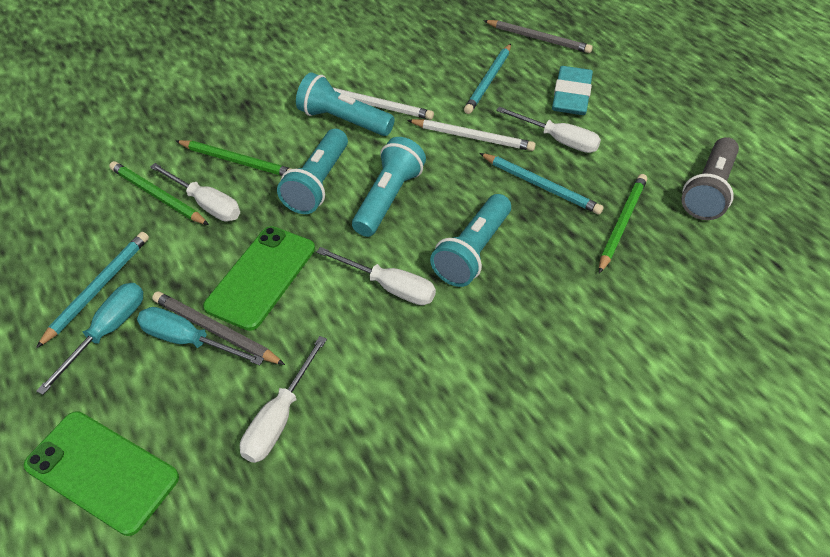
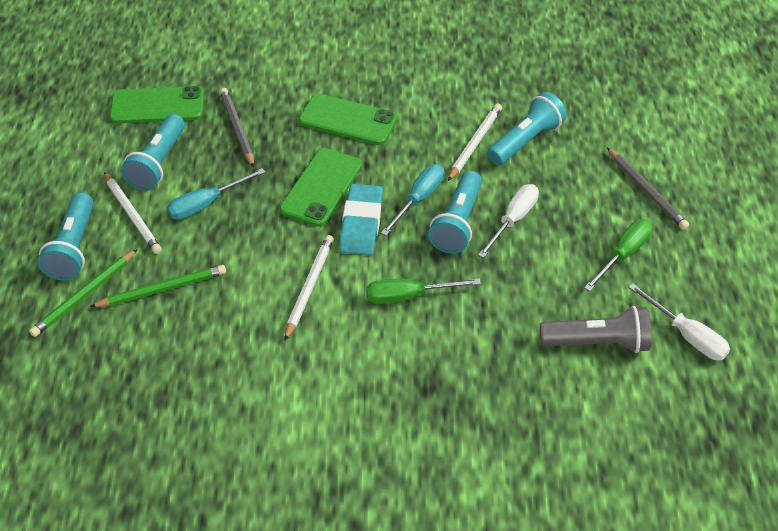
green pencil: 3 -> 2
green phone: 2 -> 3
green screwdriver: 0 -> 2
turquoise pencil: 3 -> 0
white pencil: 2 -> 3
white screwdriver: 4 -> 2

